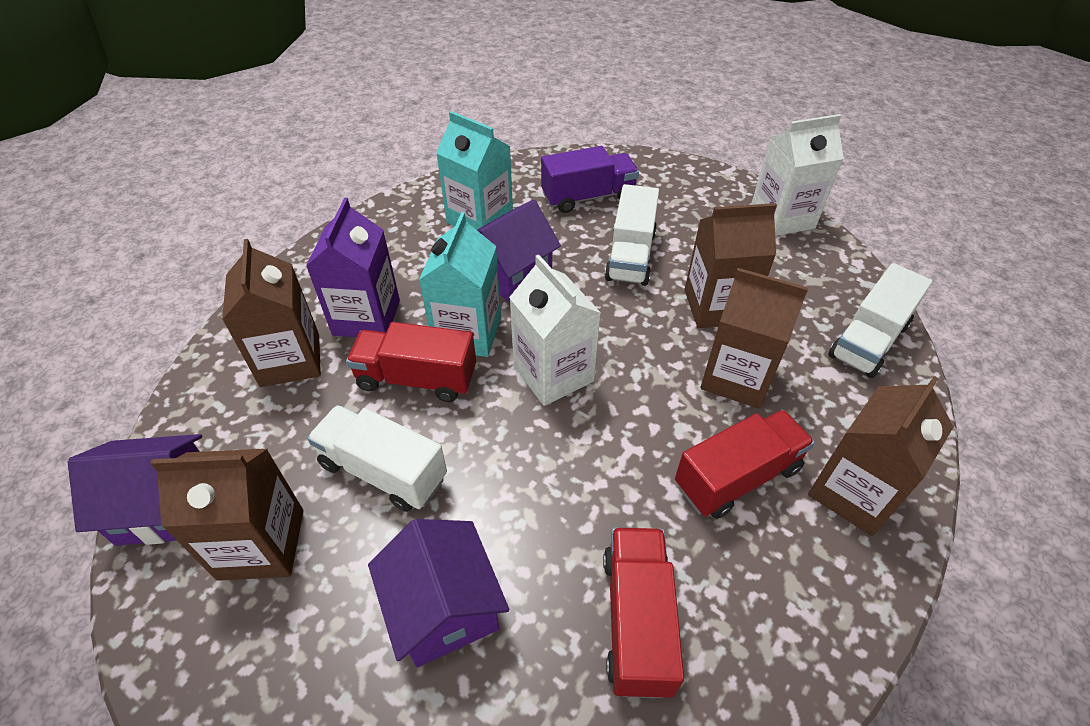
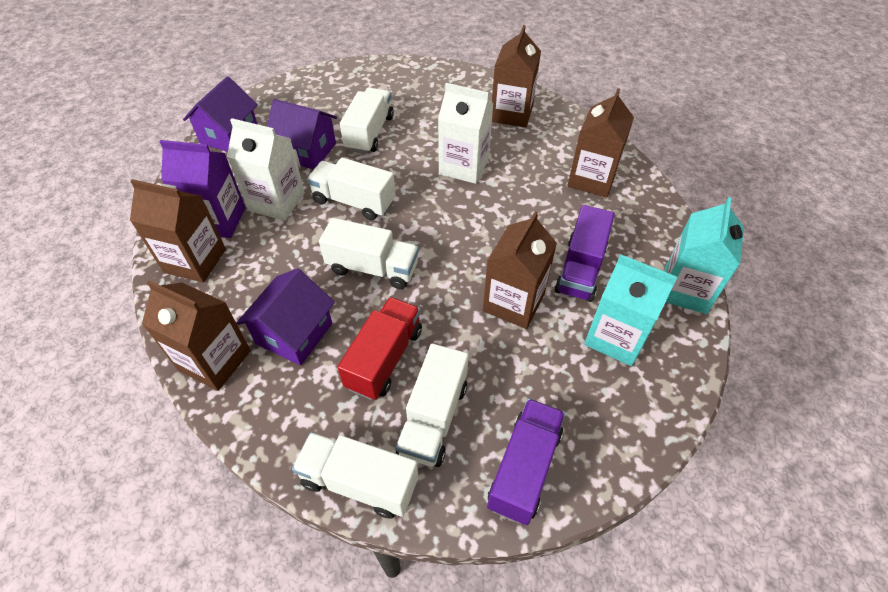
purple truck: 1 -> 2
red truck: 3 -> 1
white truck: 3 -> 5

